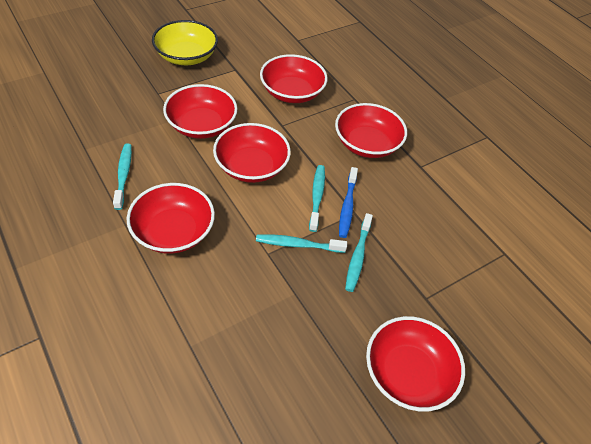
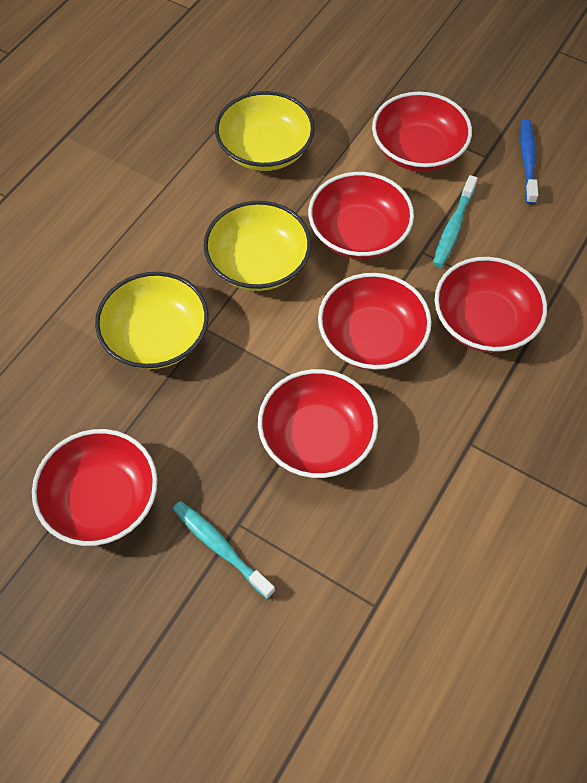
turquoise toothbrush: 4 -> 2
yellow bowl: 1 -> 3

